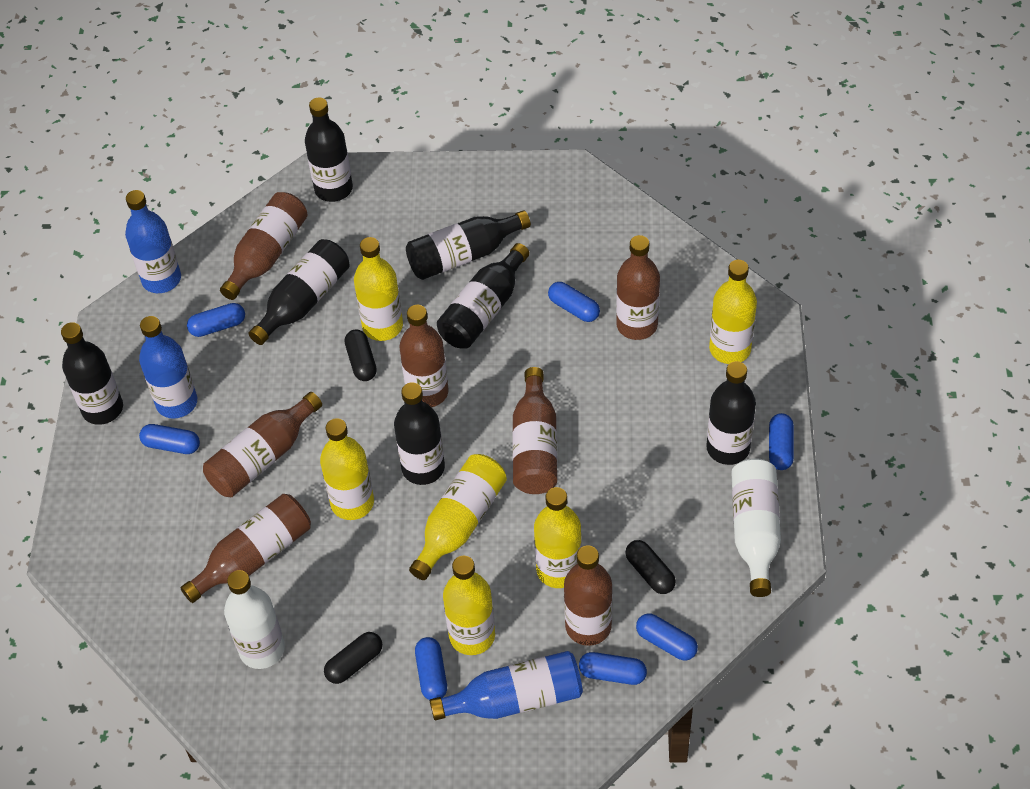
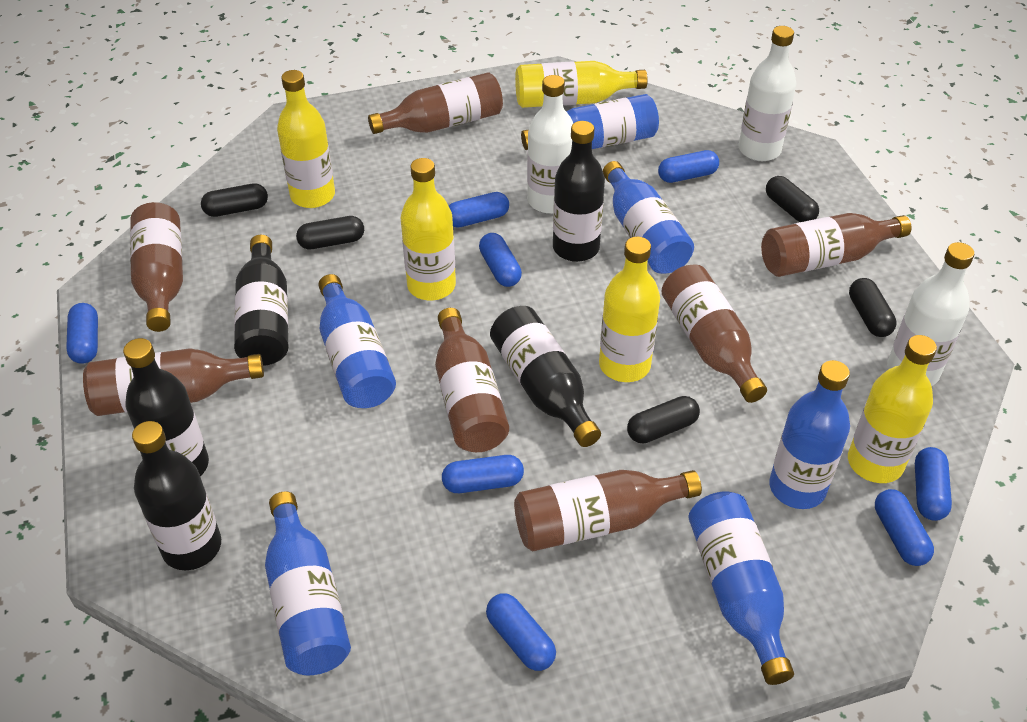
black bottle: 7 -> 5
black capsule: 3 -> 5
blue bottle: 3 -> 6
blue capsule: 7 -> 8
white bottle: 2 -> 3
yellow bottle: 6 -> 5

